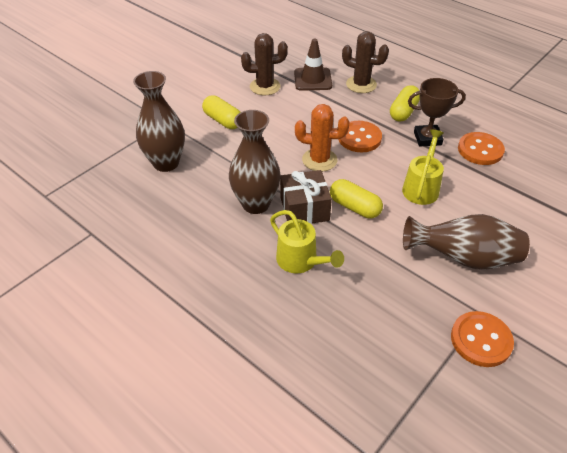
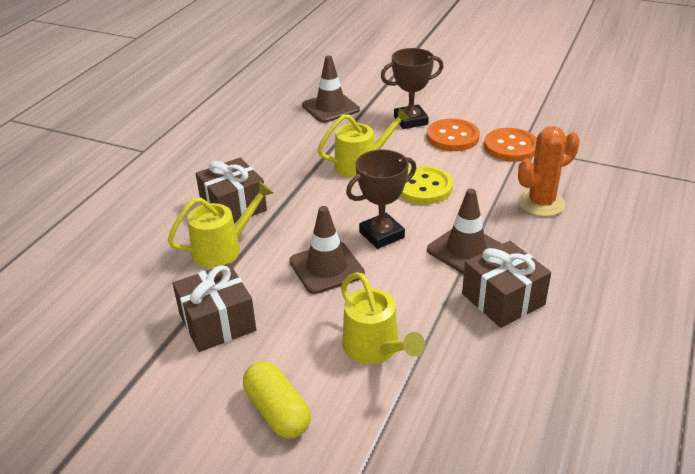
brown cactus: 2 -> 0
brown gift: 1 -> 3
brown traffic cone: 1 -> 3
brown trophy: 1 -> 2
brown vase: 3 -> 0
orange button: 3 -> 2
yellow button: 0 -> 1
yellow capsule: 3 -> 1
yellow watering can: 2 -> 3

